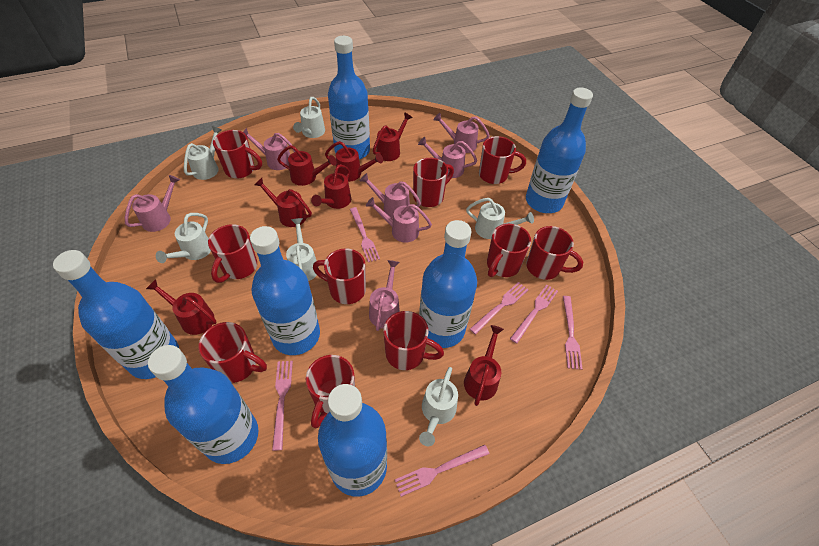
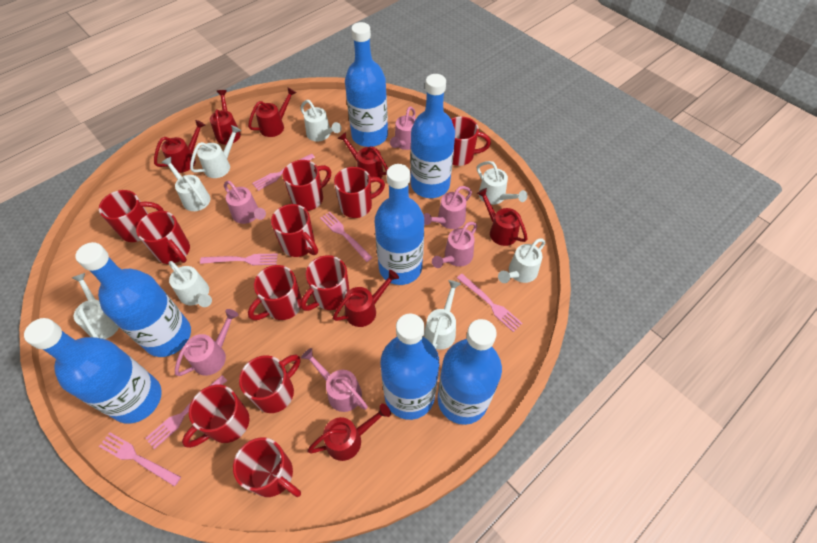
pink watering can: 7 -> 6
red mug: 10 -> 11
white watering can: 6 -> 8

